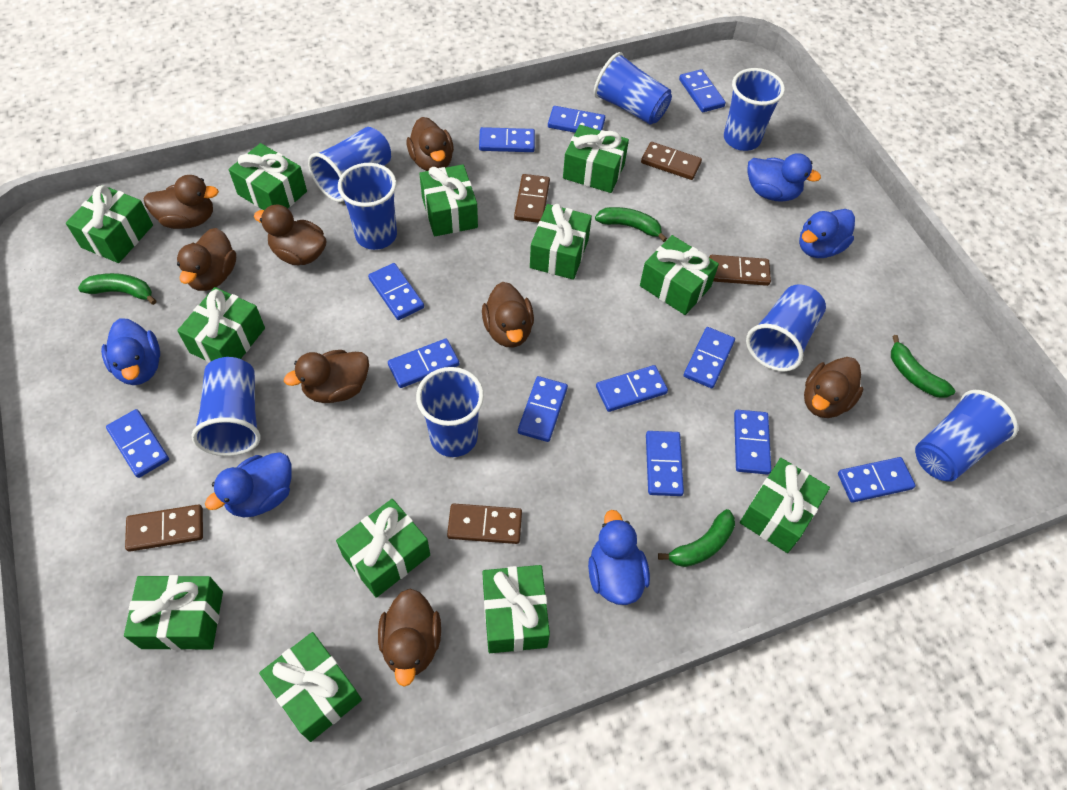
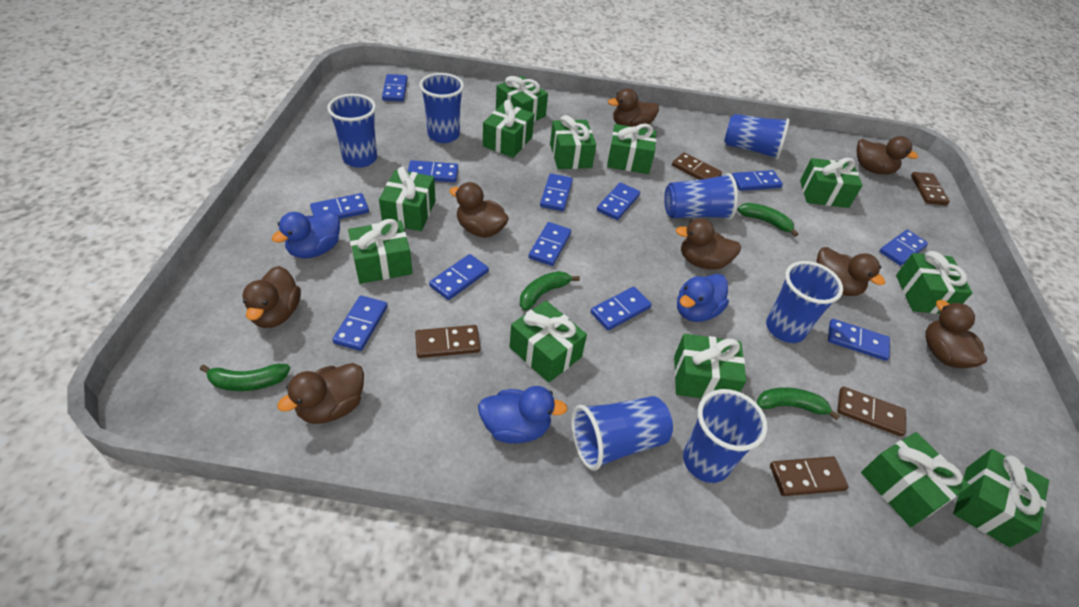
blue cup: 8 -> 7
blue duck: 5 -> 3

